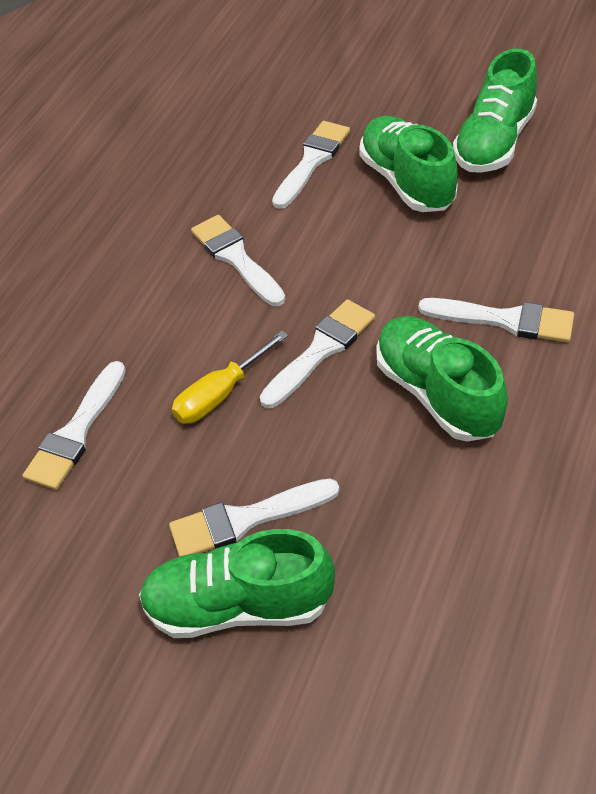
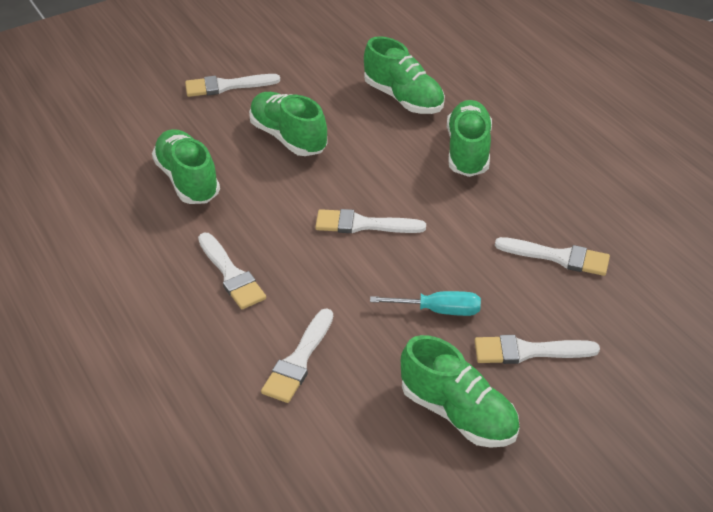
green shoe: 4 -> 5
turquoise screwdriver: 0 -> 1
yellow screwdriver: 1 -> 0

